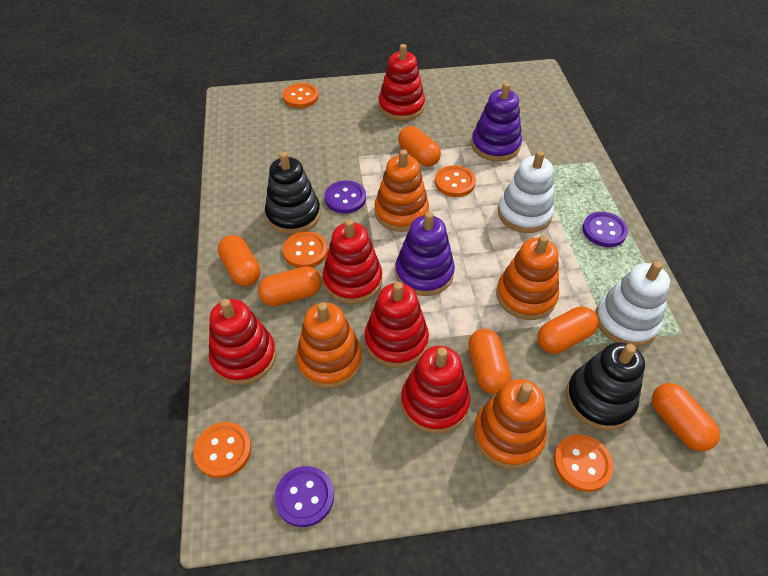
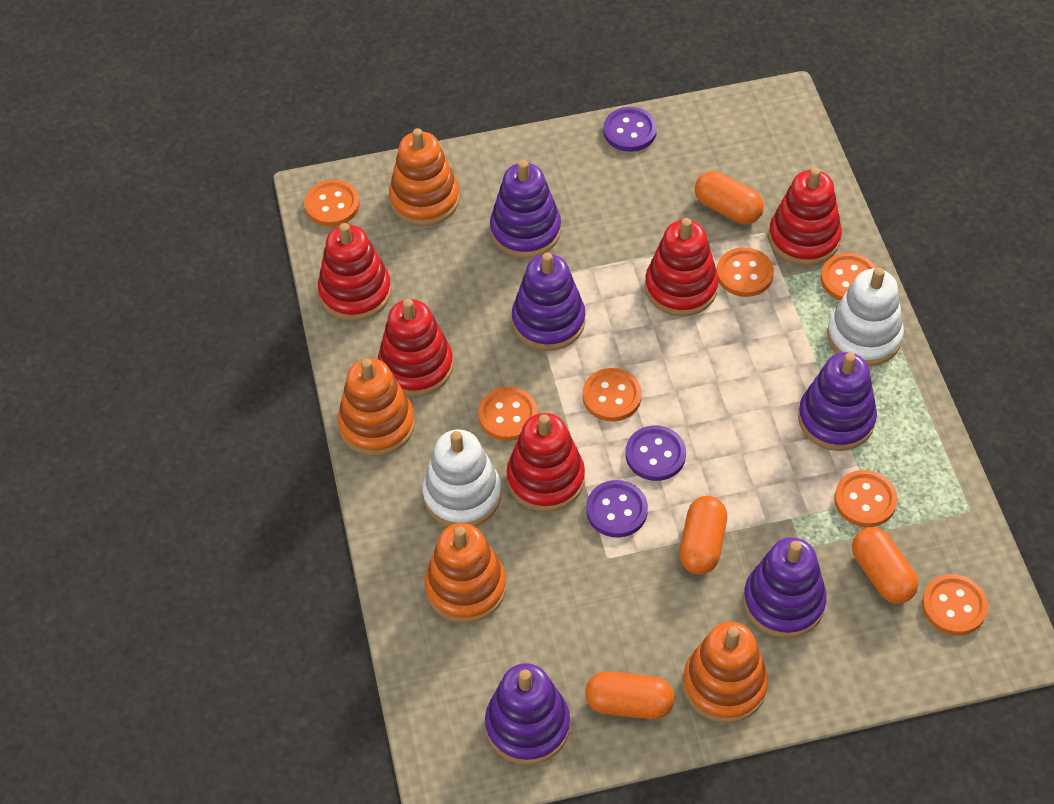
black stacking toy: 2 -> 0
orange button: 5 -> 7
orange capsule: 6 -> 4
purple stacking toy: 2 -> 5

